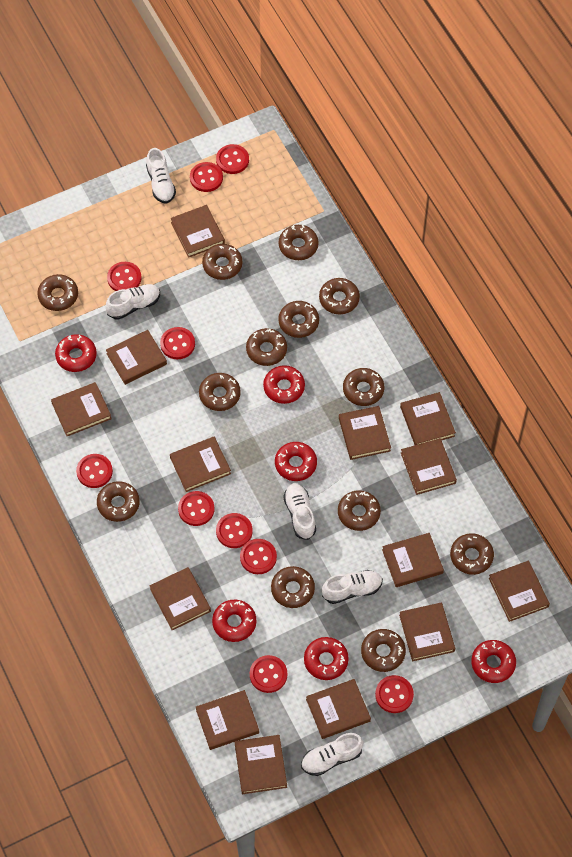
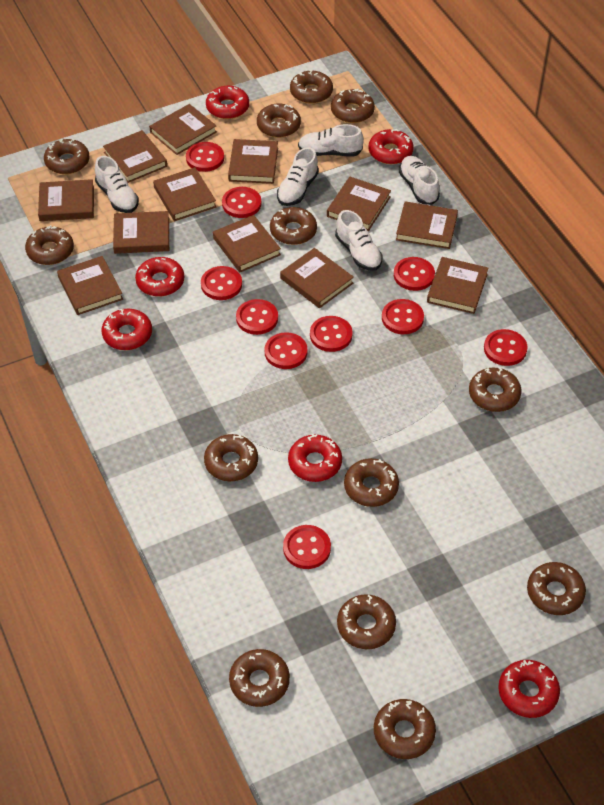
brown book: 14 -> 12

